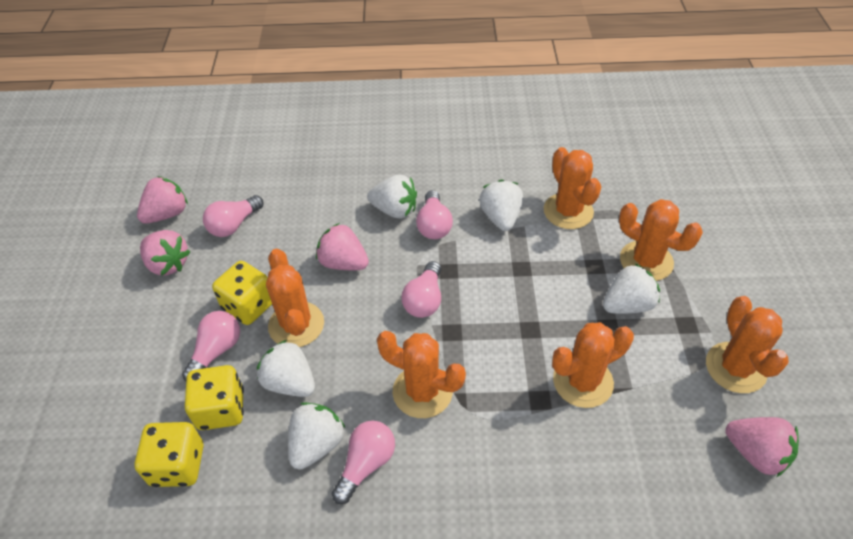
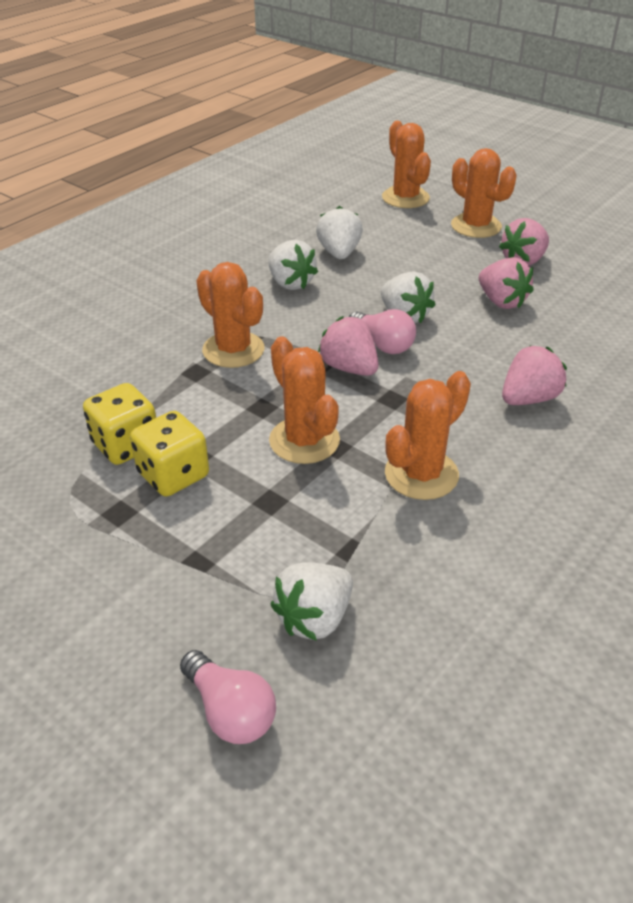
orange cactus: 6 -> 5
pink light bulb: 5 -> 2
white strawberry: 5 -> 4
yellow dice: 3 -> 2

